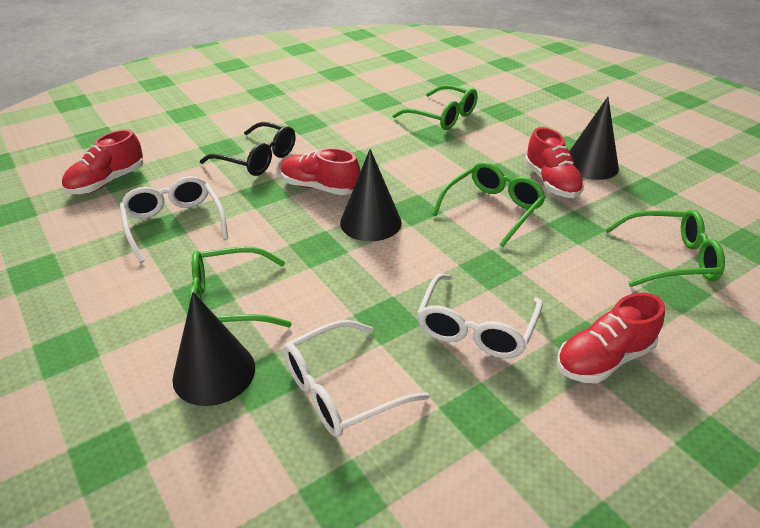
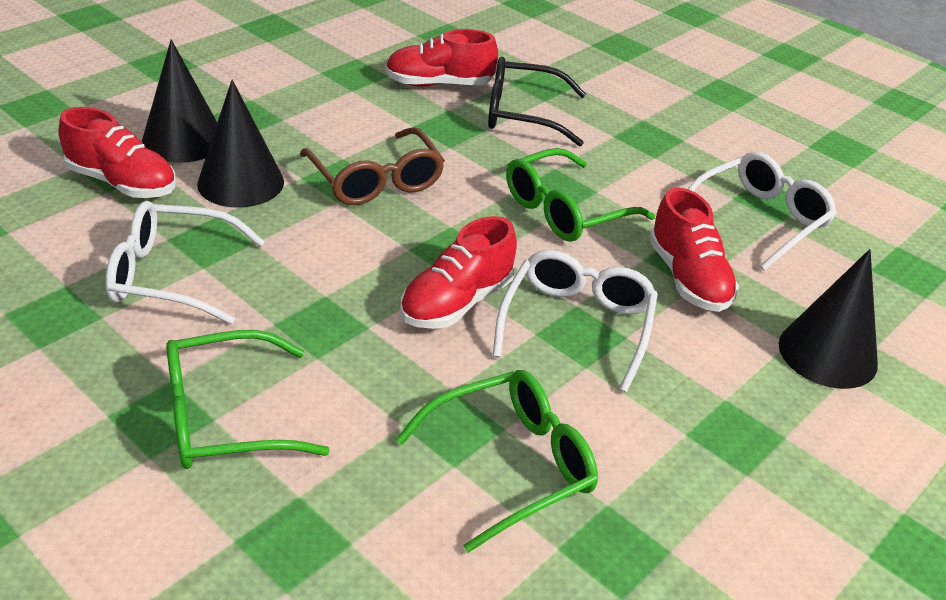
brown glasses: 0 -> 1
green glasses: 4 -> 3

